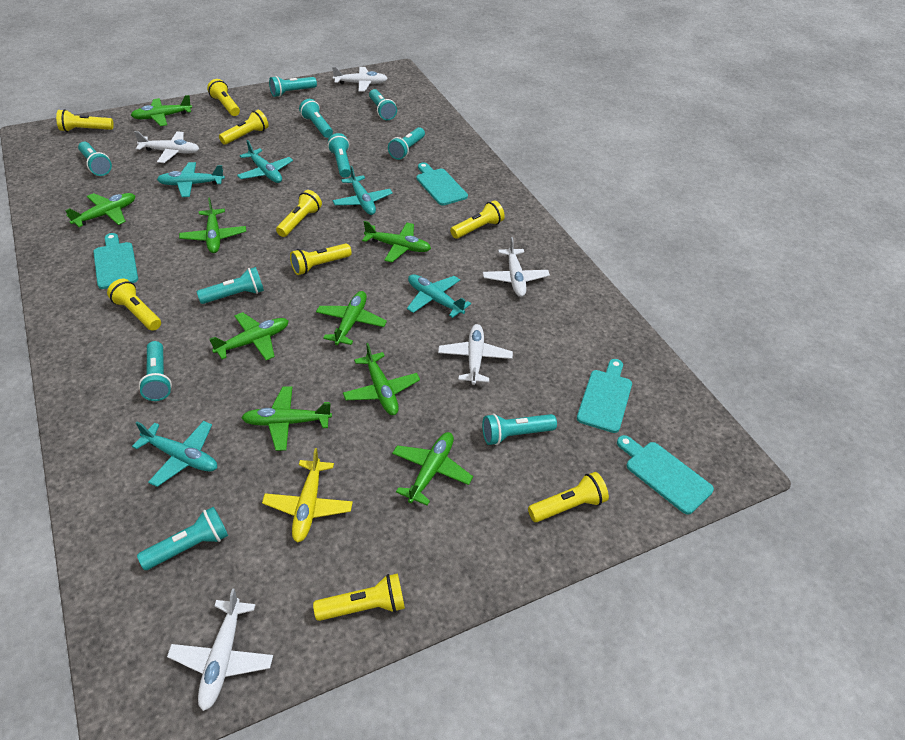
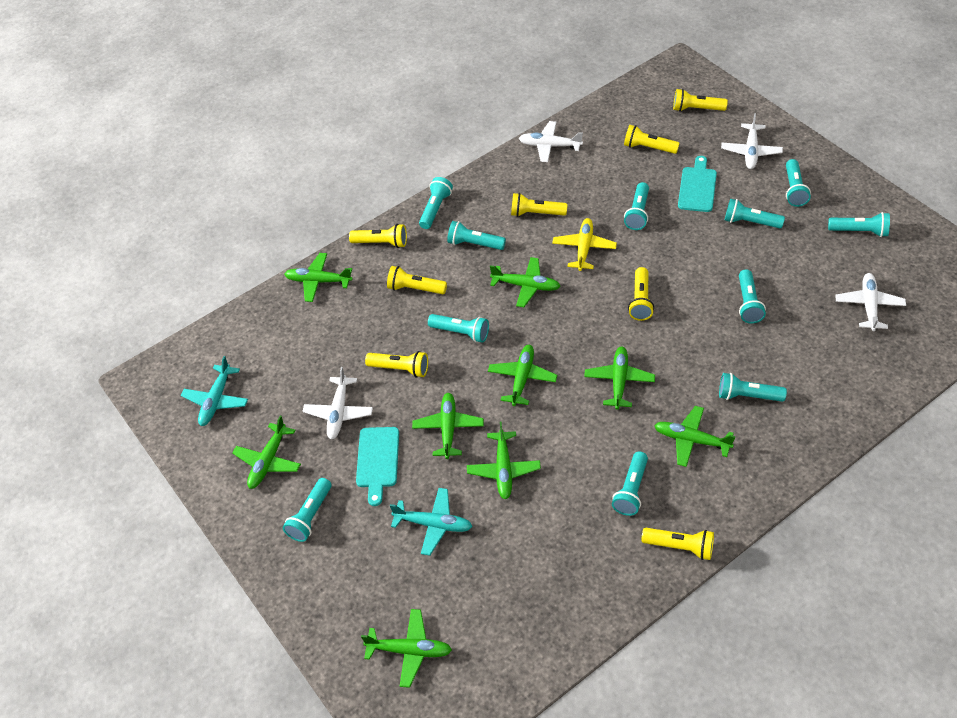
turquoise cutting board: 4 -> 2
turquoise flashlight: 10 -> 11
turquoise plane: 5 -> 2
white plane: 5 -> 4
yellow flashlight: 9 -> 8

